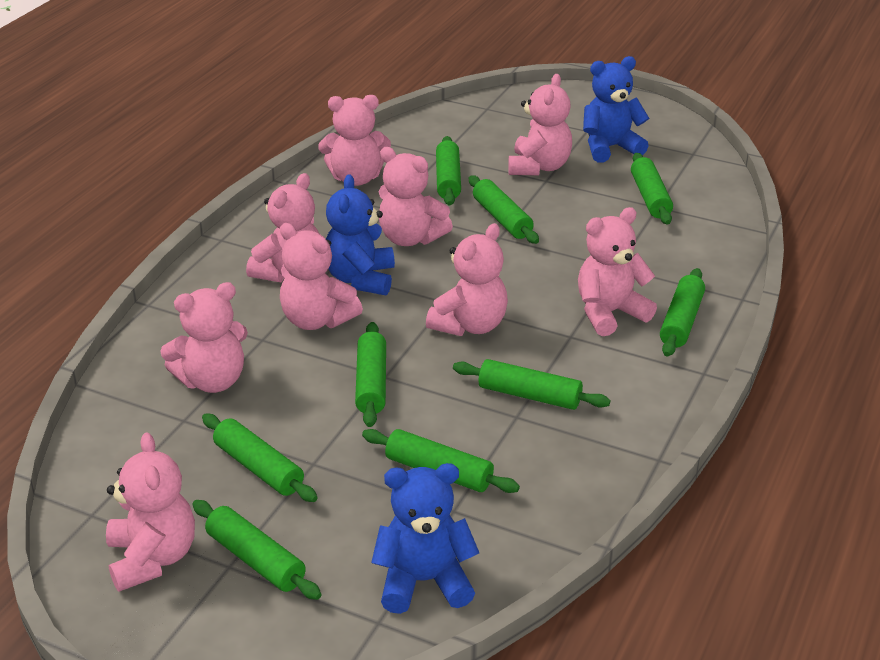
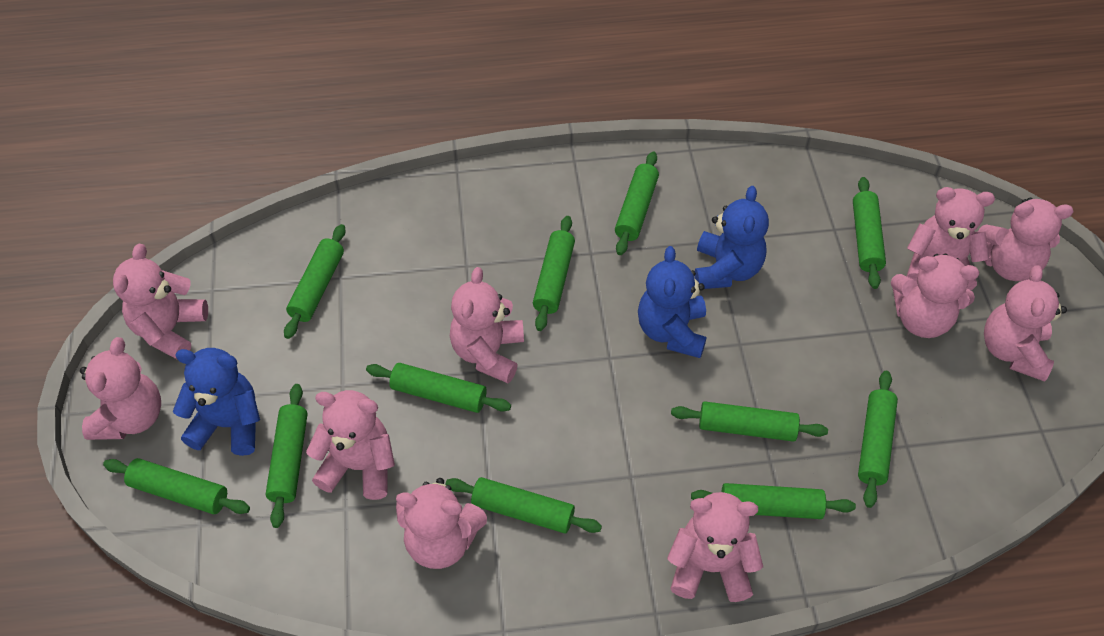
green rolling pin: 9 -> 11
pink teddy bear: 9 -> 10

